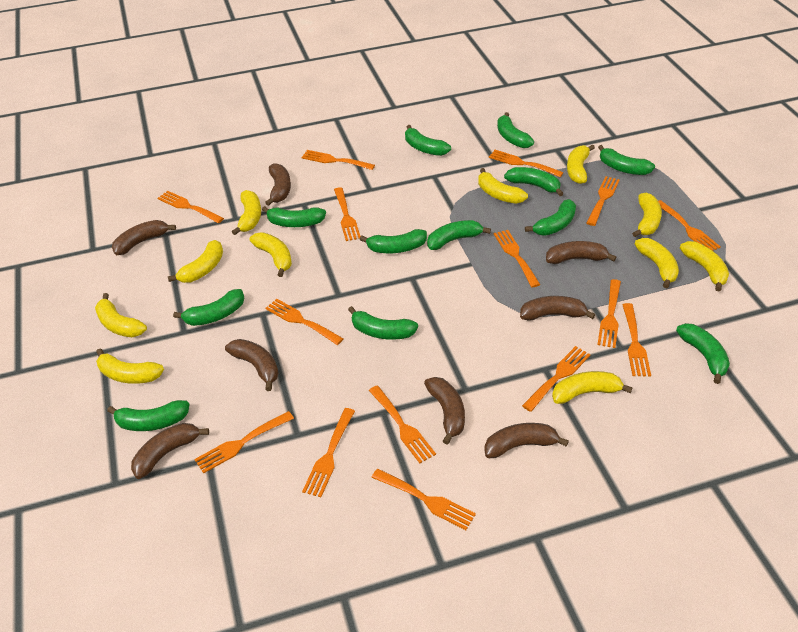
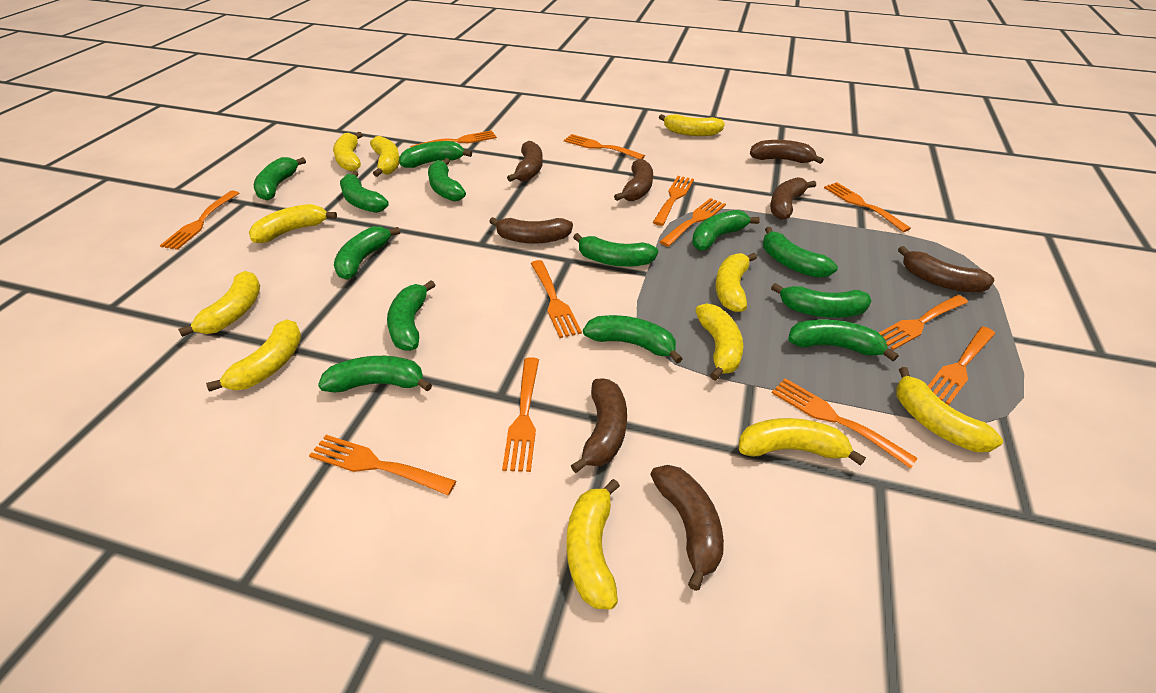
green banana: 12 -> 13
orange fork: 15 -> 12

